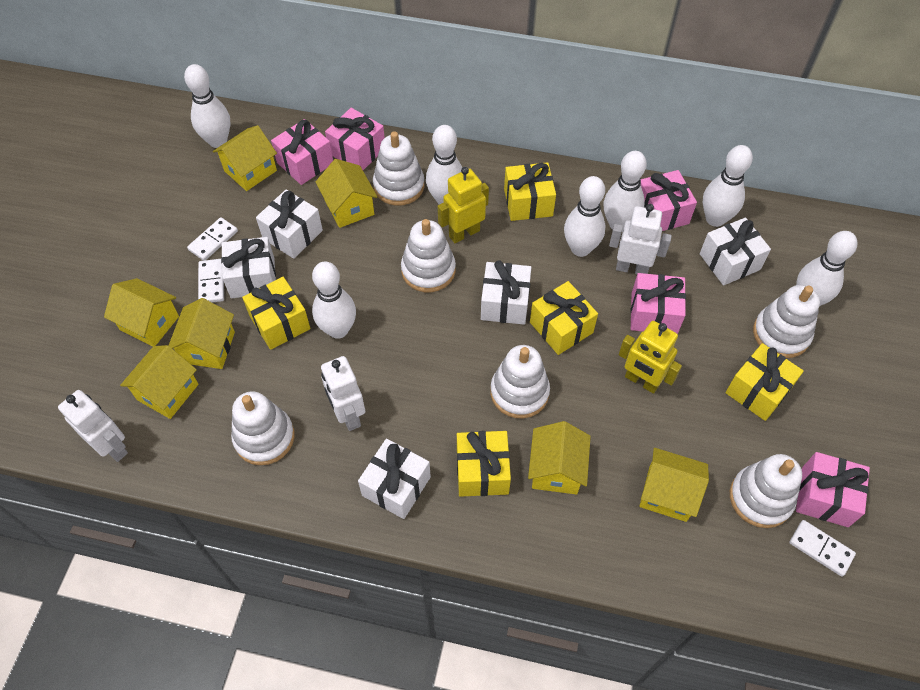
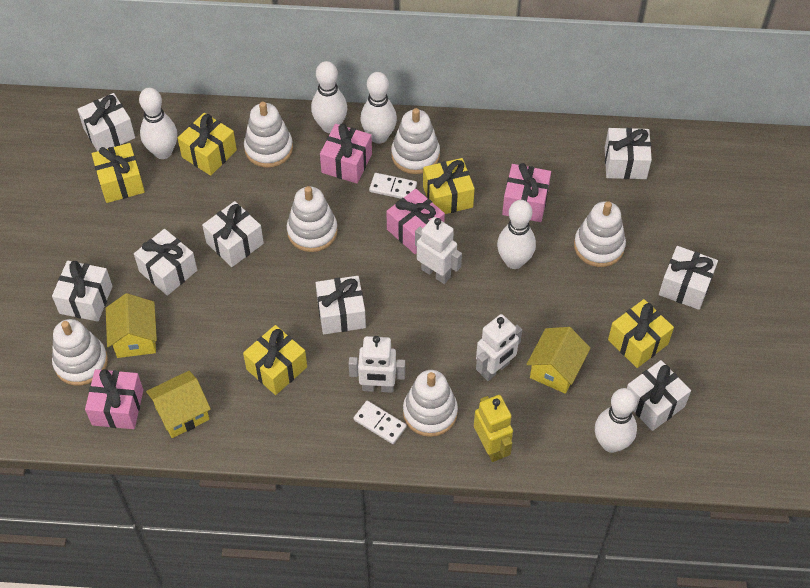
pink gift: 5 -> 4
white bowling pin: 7 -> 5
white domino: 3 -> 2
white gift: 5 -> 8
yellow house: 7 -> 3
yellow robot: 2 -> 1

